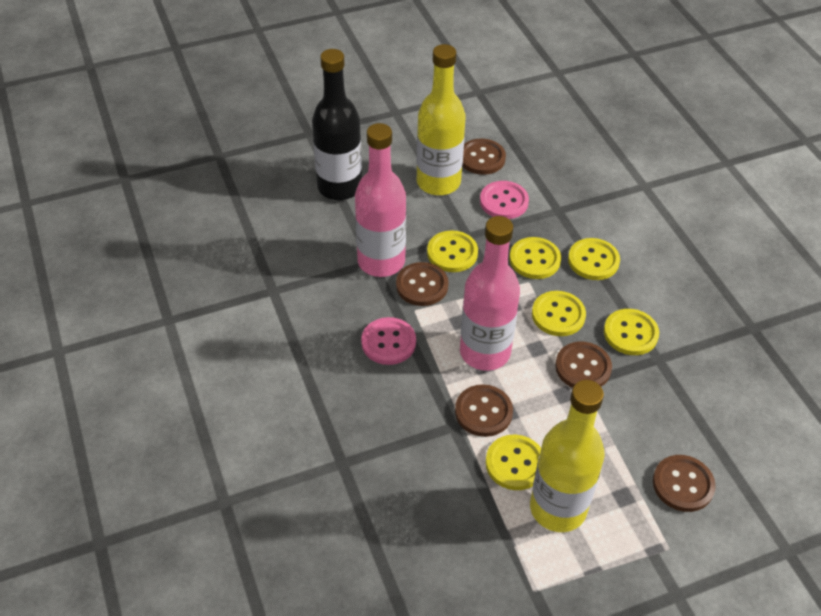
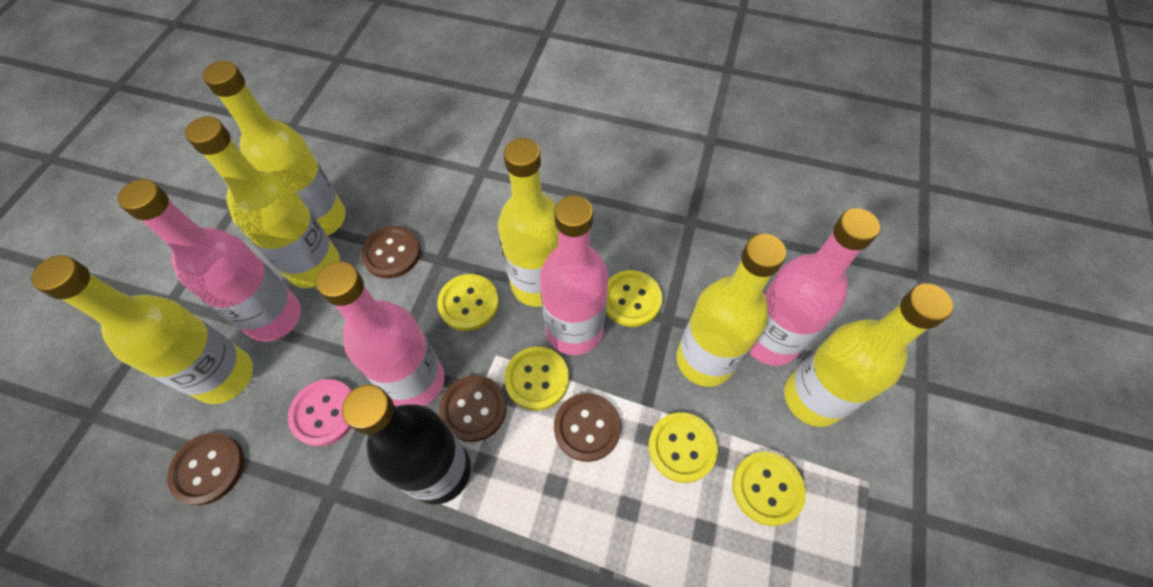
brown button: 5 -> 4
pink bottle: 2 -> 4
pink button: 2 -> 1
yellow bottle: 2 -> 6
yellow button: 6 -> 5

